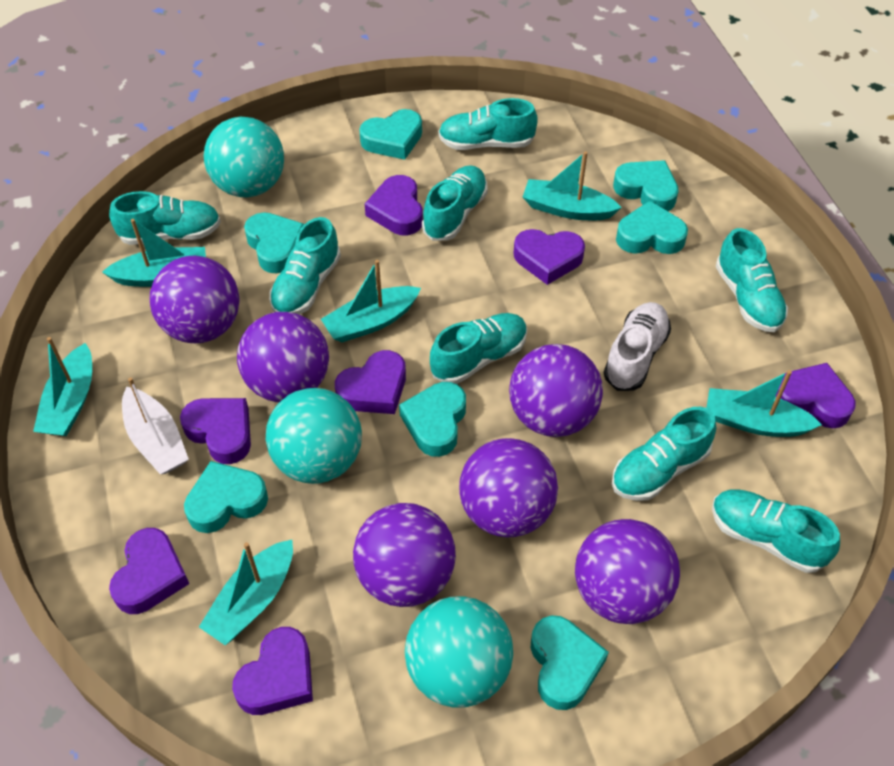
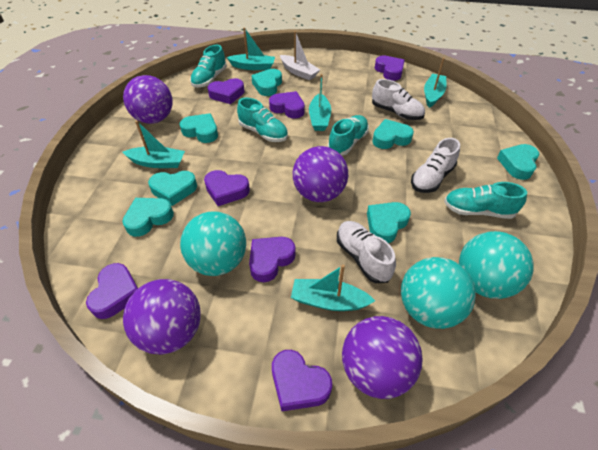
purple ball: 6 -> 4
turquoise boat: 6 -> 5
turquoise shoe: 8 -> 4
white shoe: 1 -> 3

